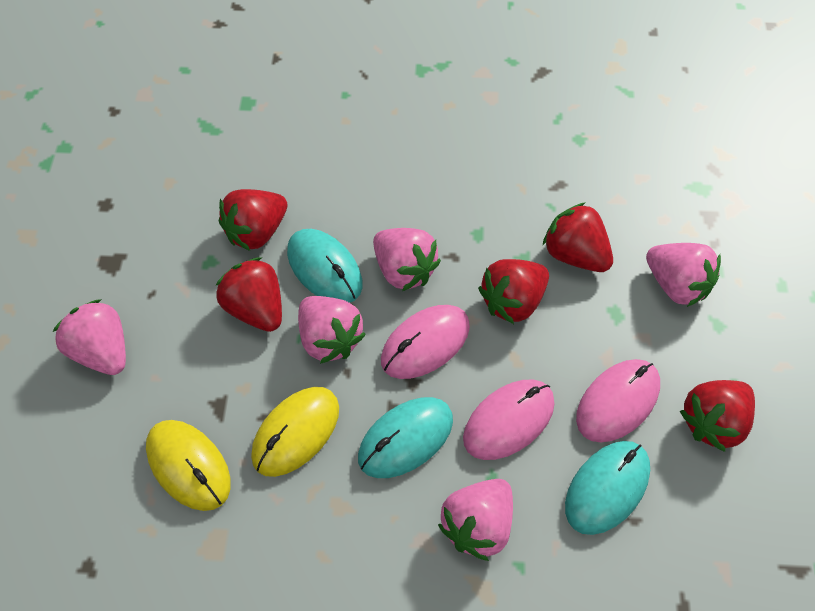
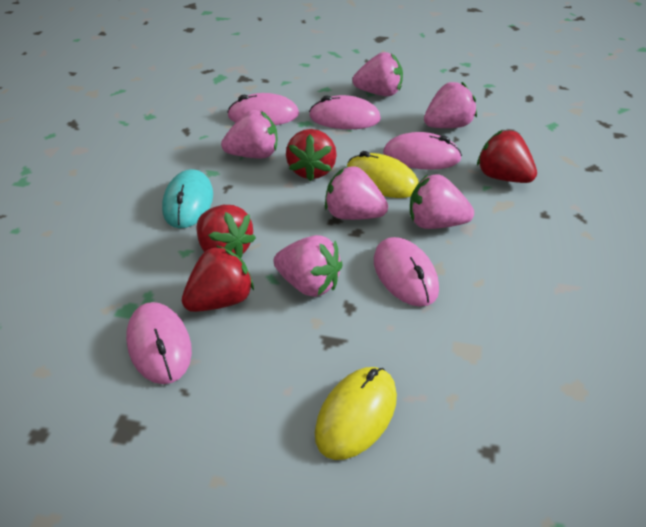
pink mouse: 3 -> 5
pink strawberry: 5 -> 6
red strawberry: 5 -> 4
turquoise mouse: 3 -> 1

